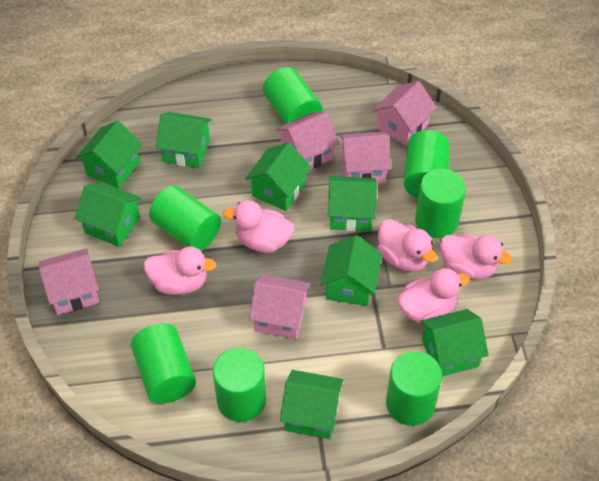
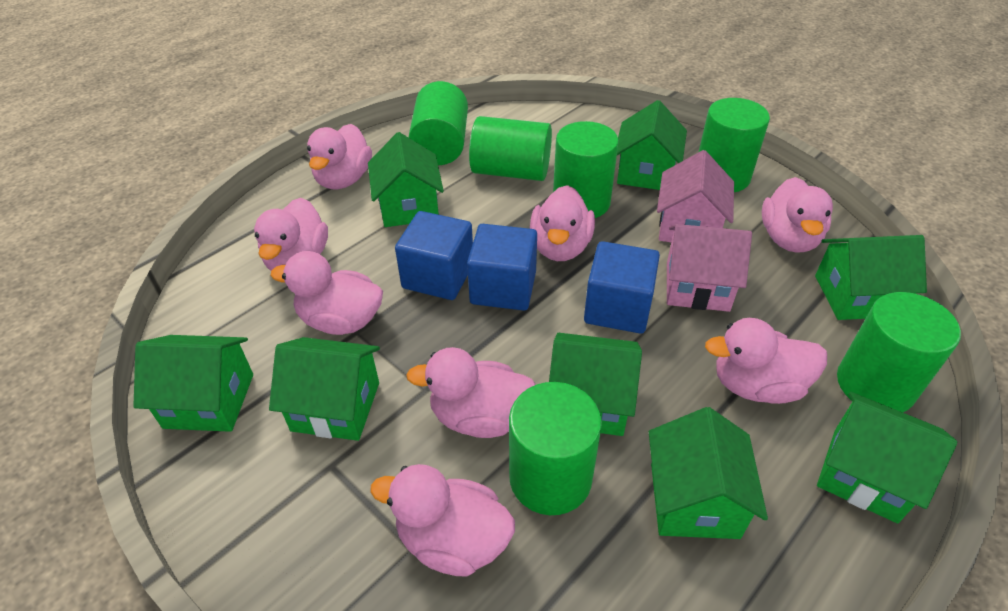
blue cube: 0 -> 3
green cylinder: 7 -> 6
pink duck: 5 -> 8
pink house: 5 -> 2

